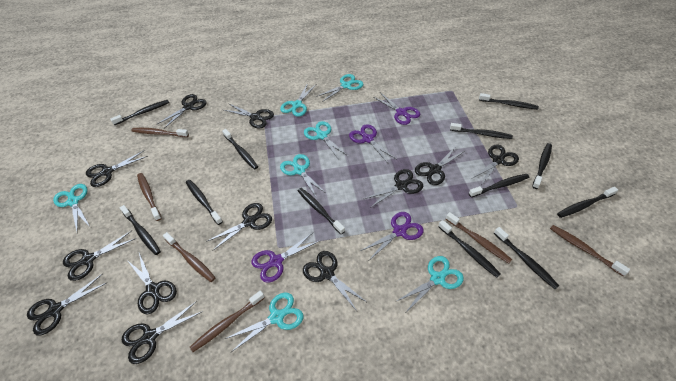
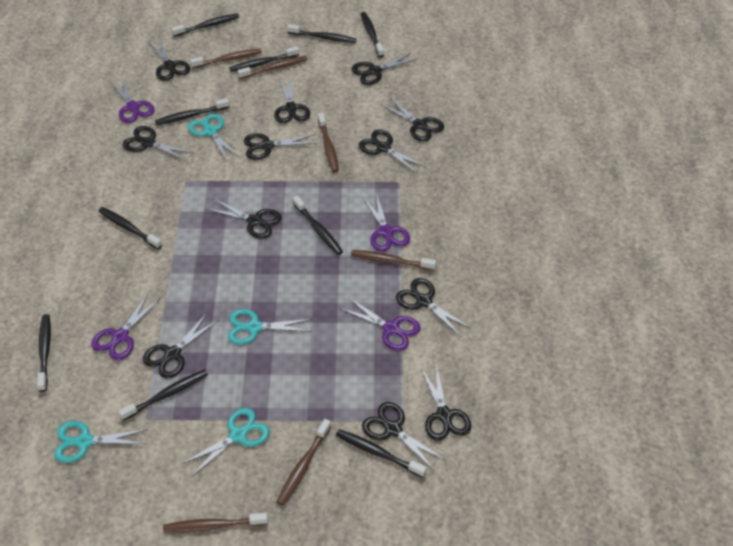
black toothbrush: 12 -> 10
turquoise scissors: 7 -> 4

